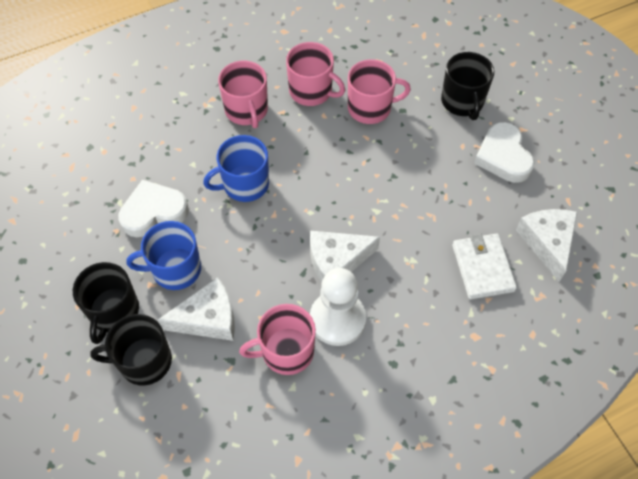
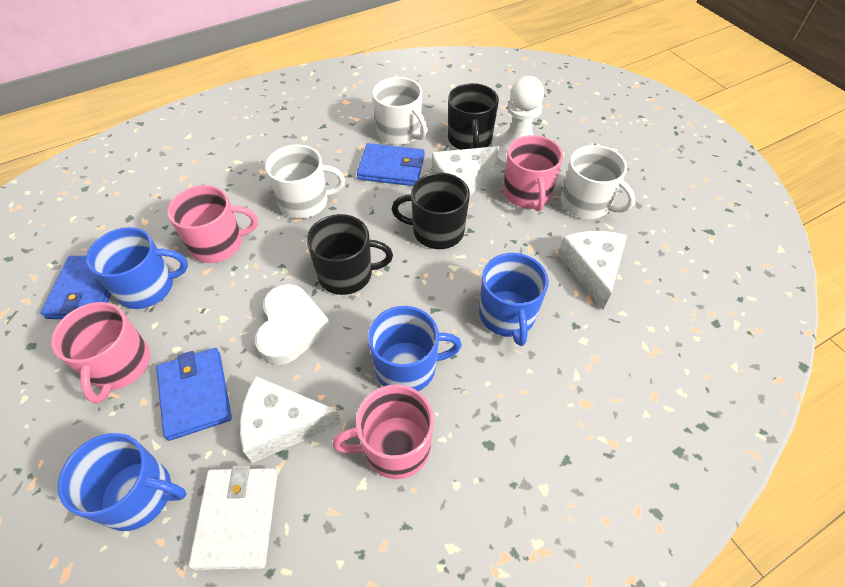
blue mug: 2 -> 4
blue wallet: 0 -> 3
white heart: 2 -> 1
white mug: 0 -> 3

